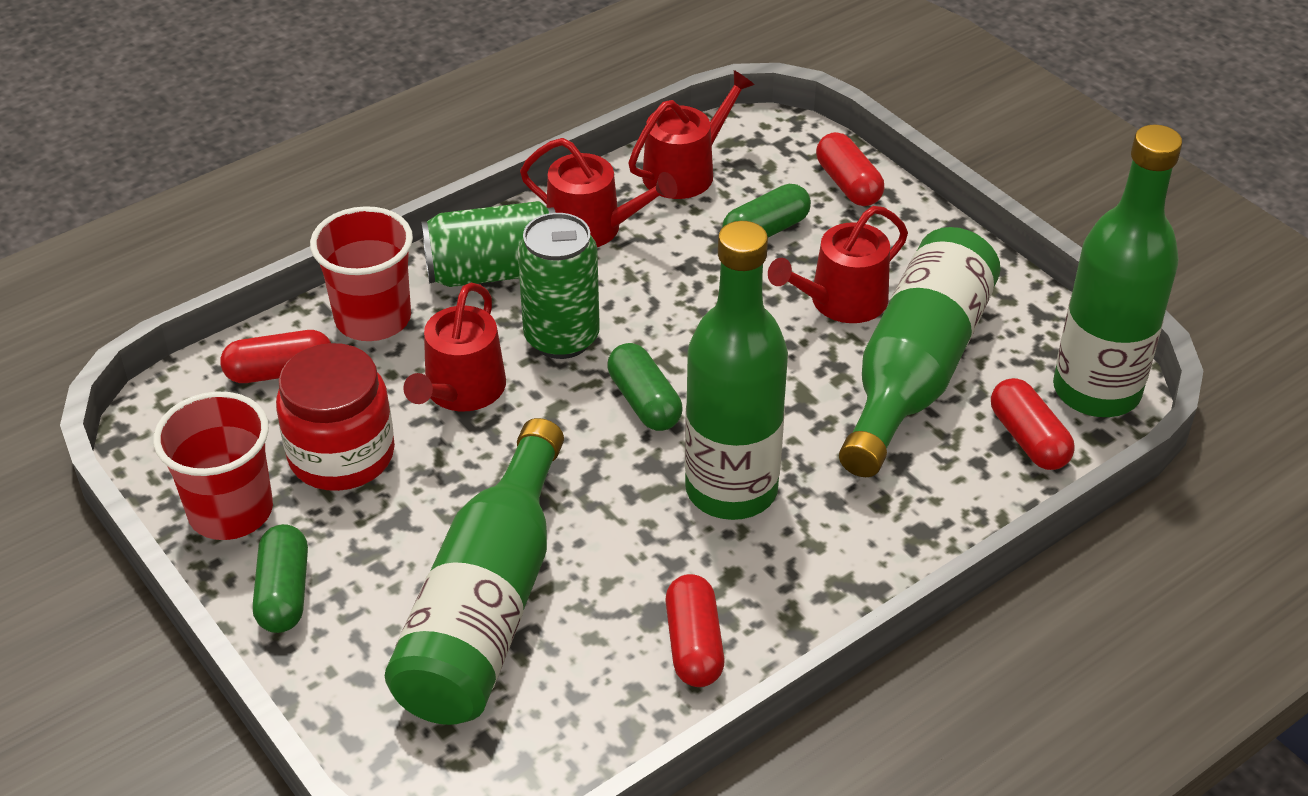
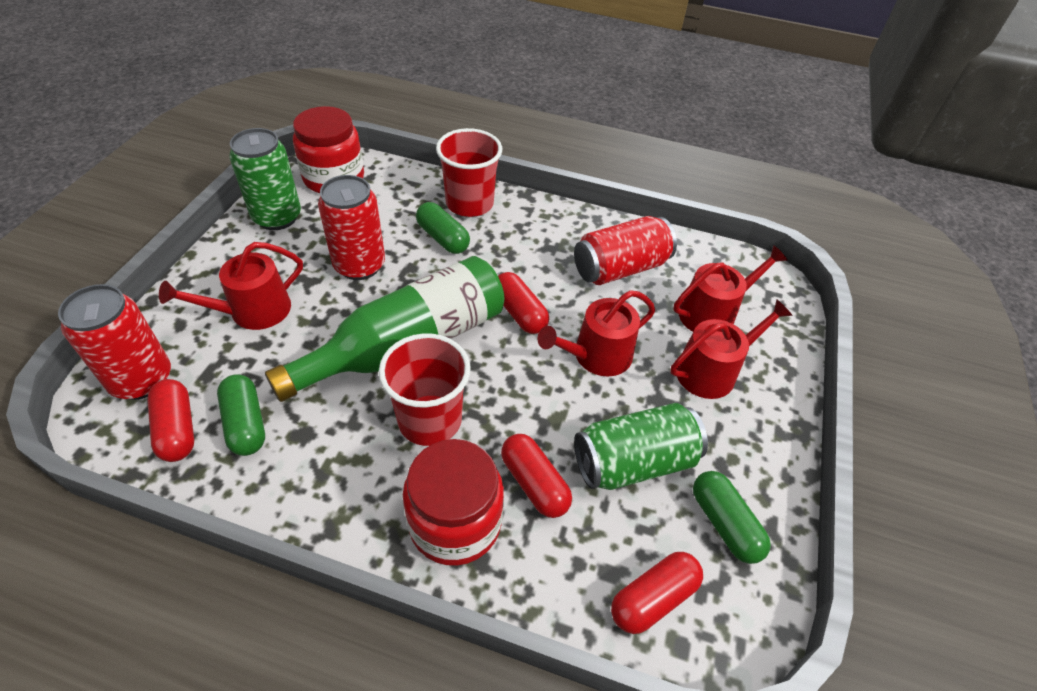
green bottle: 4 -> 1
red can: 0 -> 3
red jar: 1 -> 2

